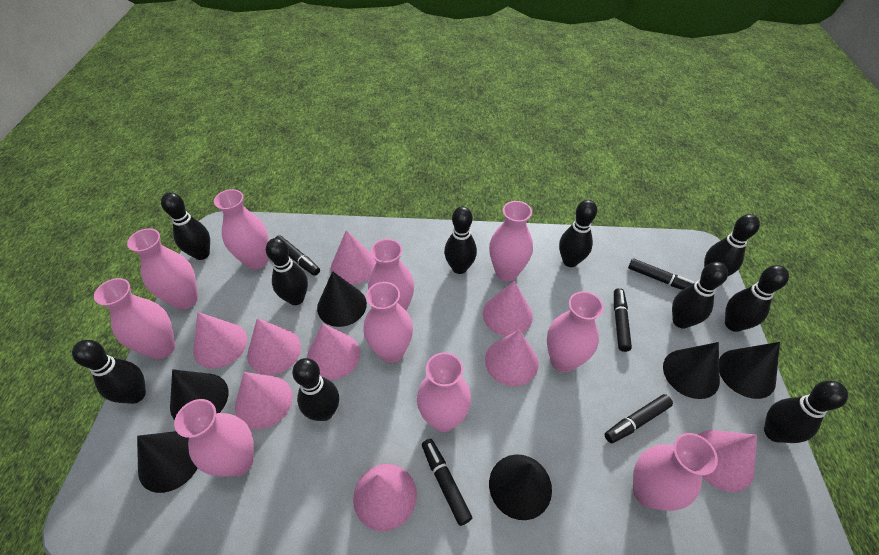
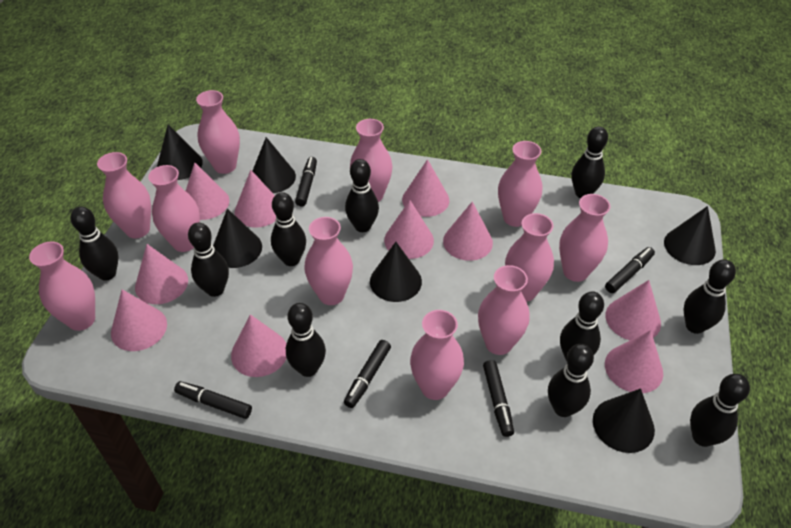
pink cone: 9 -> 10
pink vase: 10 -> 11

